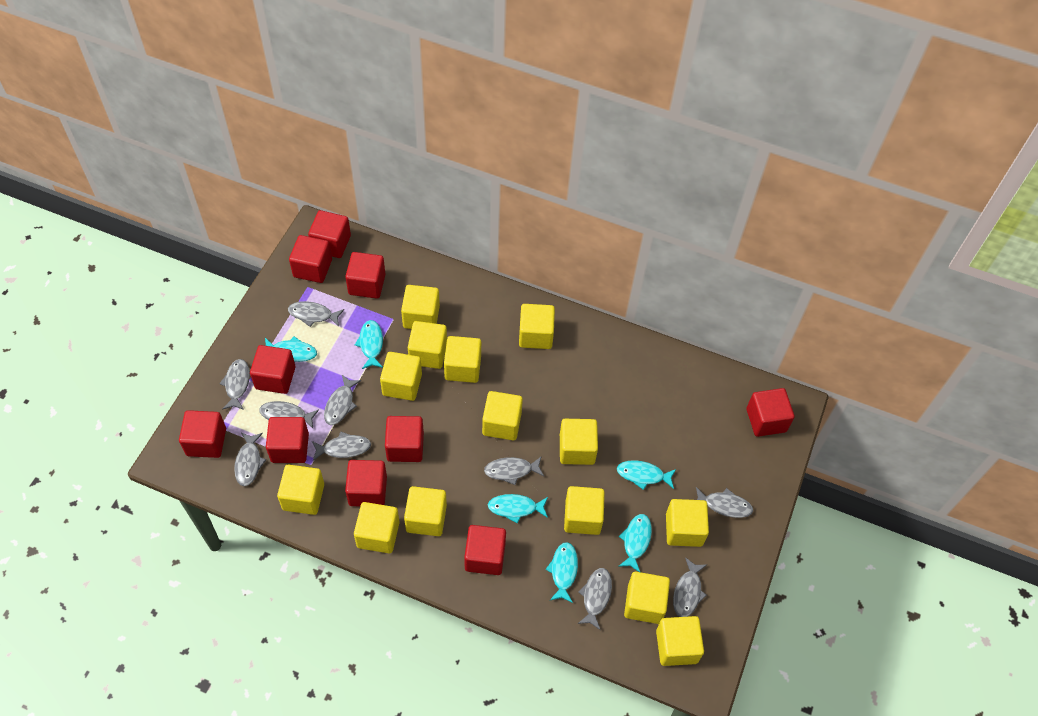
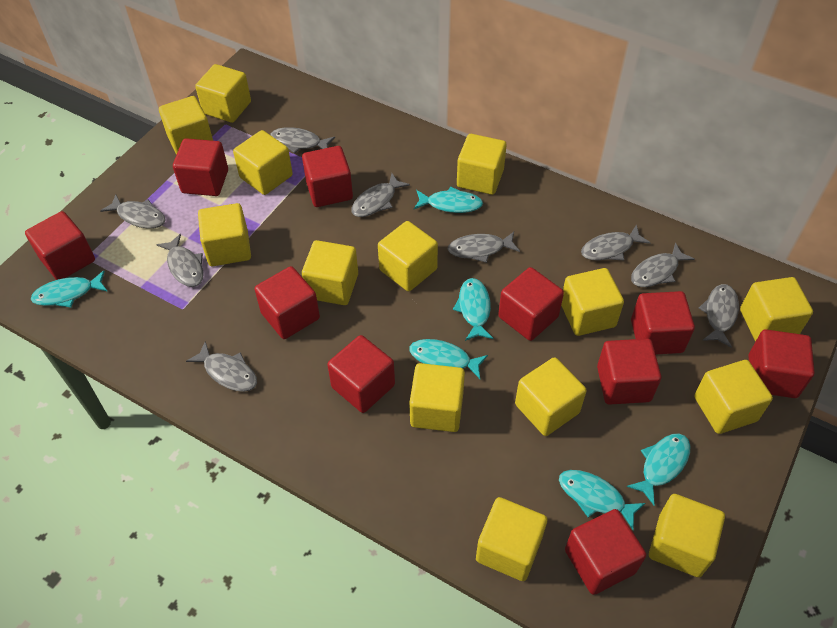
grey fish: 10 -> 9

